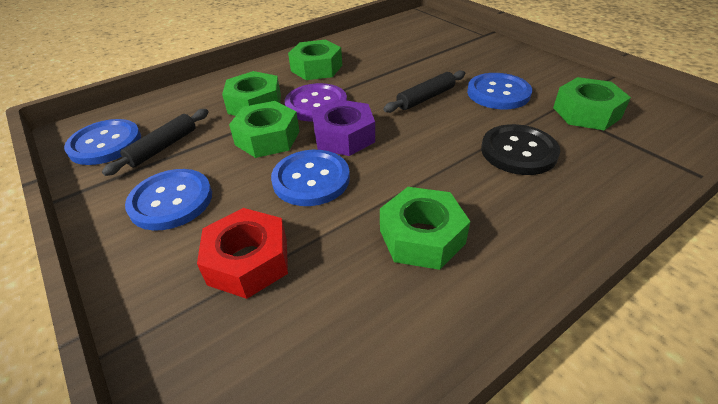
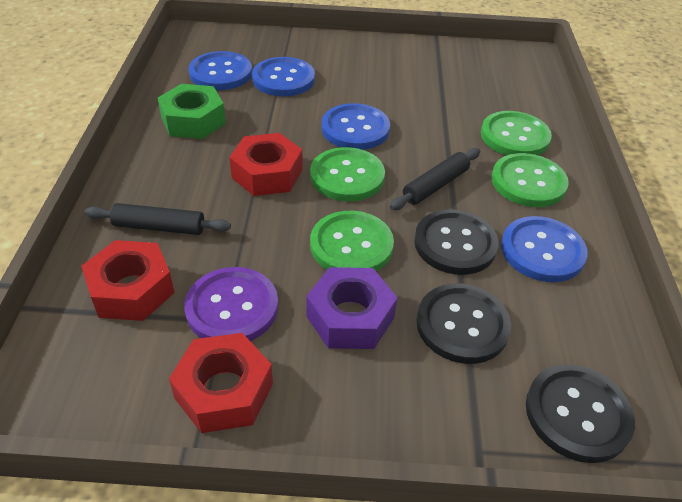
black button: 1 -> 3
green button: 0 -> 4
green nut: 5 -> 1
red nut: 1 -> 3

